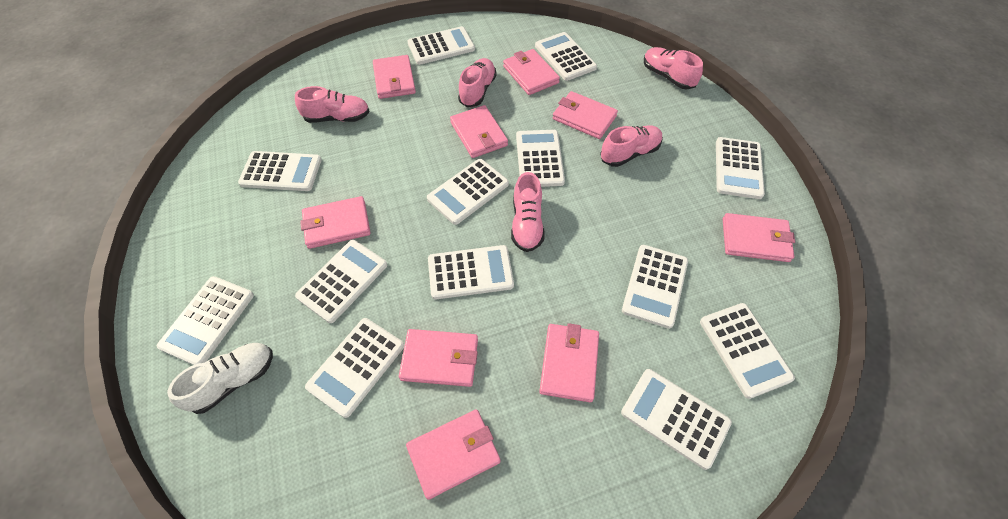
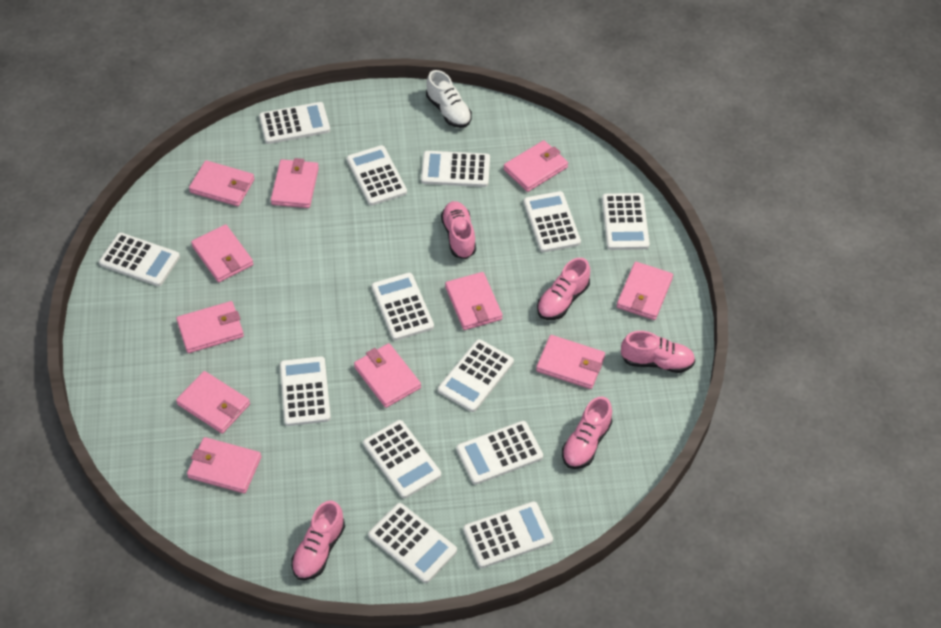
pink wallet: 9 -> 11

